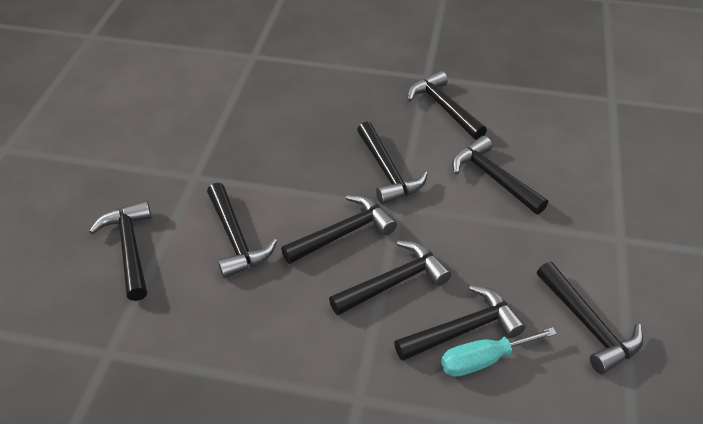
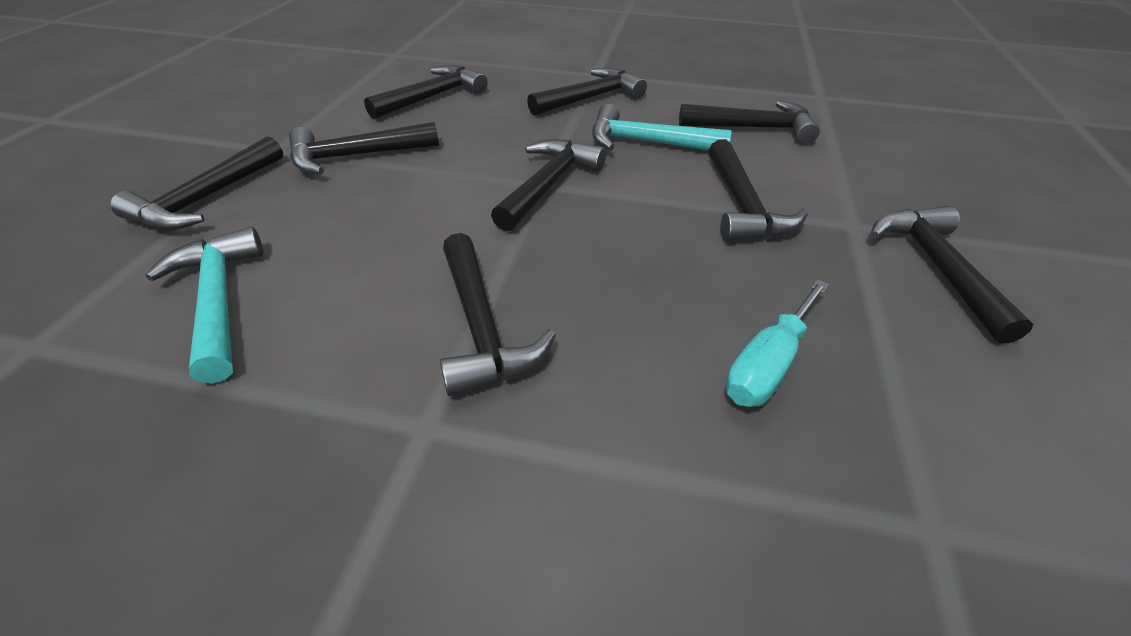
turquoise hammer: 0 -> 2

